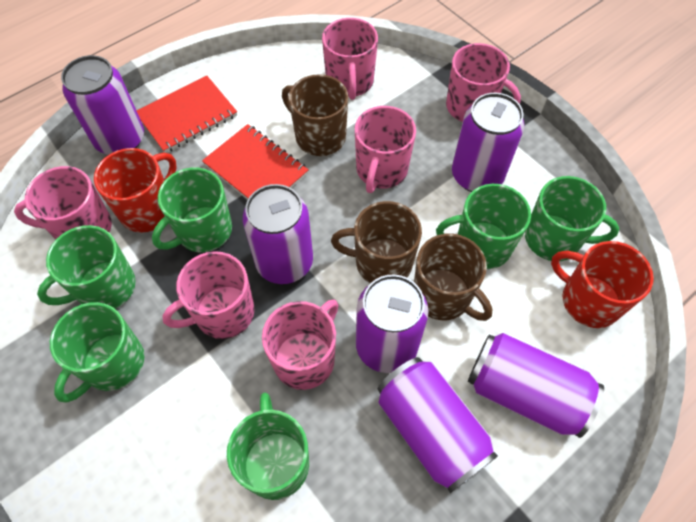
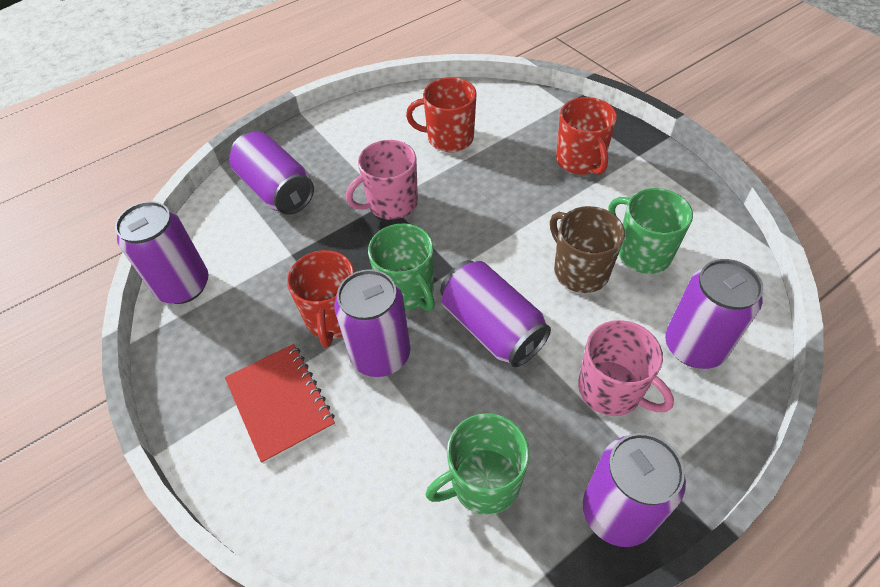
brown mug: 3 -> 1
green mug: 6 -> 3
pink mug: 6 -> 2
red mug: 2 -> 3
red notebook: 2 -> 1

